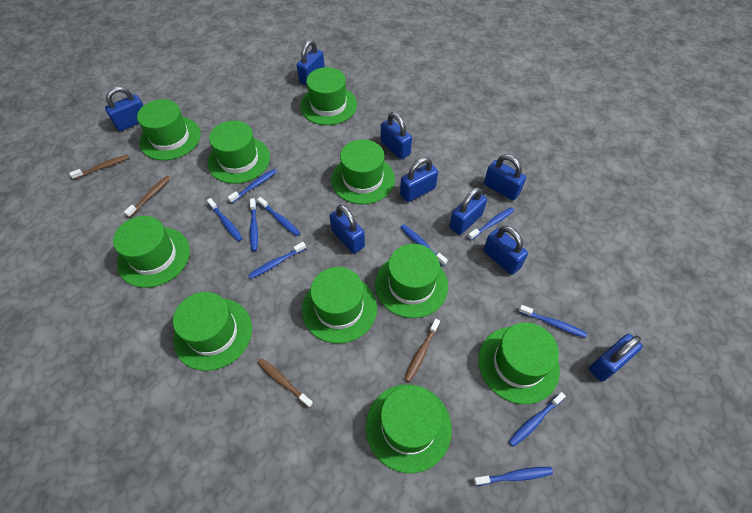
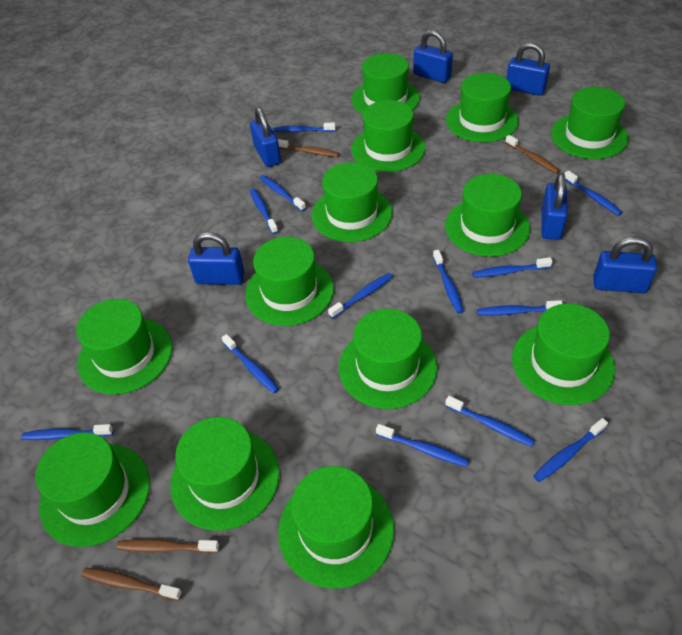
blue padlock: 9 -> 6
blue toothbrush: 10 -> 13
green hat: 10 -> 13

